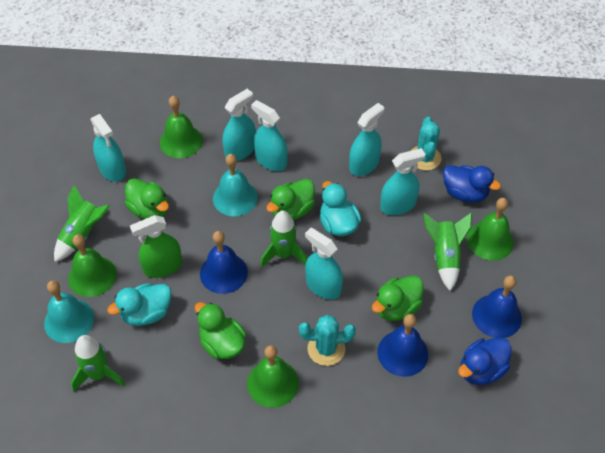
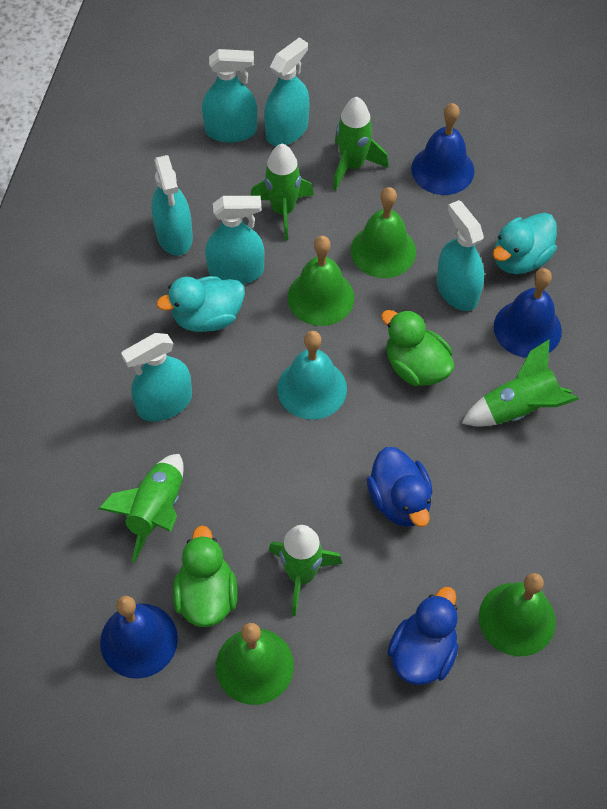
green duck: 4 -> 2
green rocket: 4 -> 5
green spray bottle: 1 -> 0
turquoise bell: 2 -> 1
turquoise cactus: 2 -> 0

